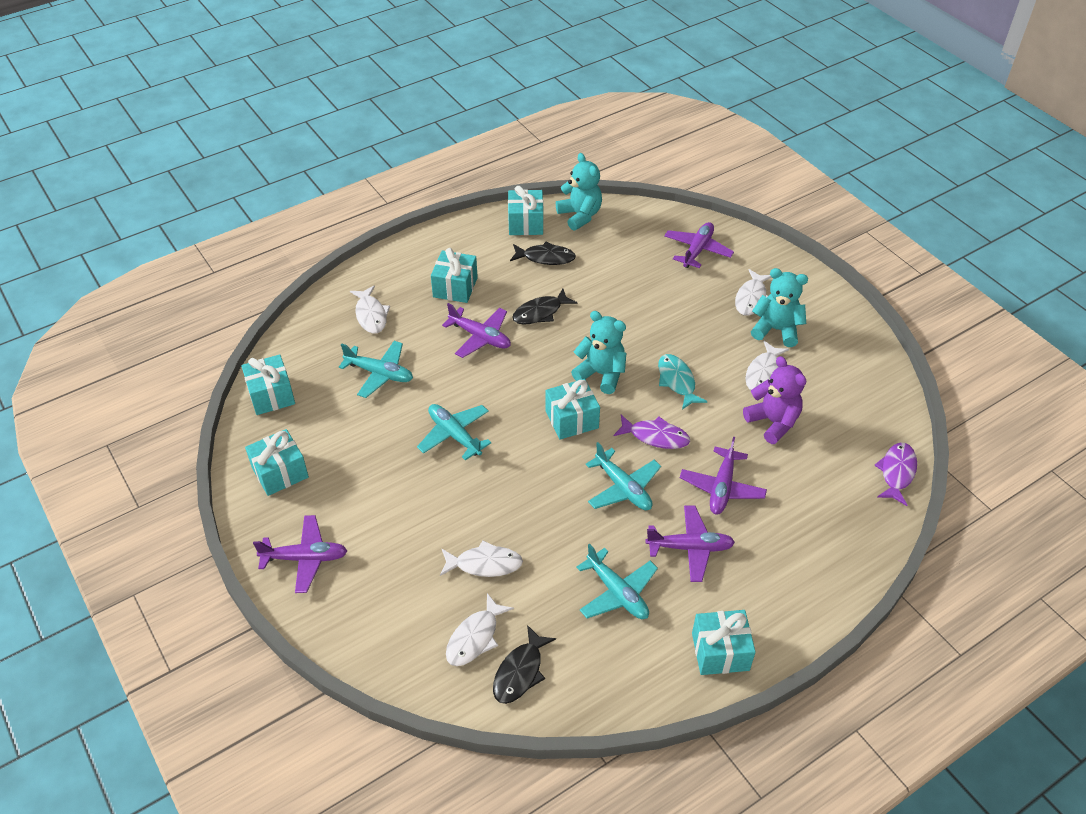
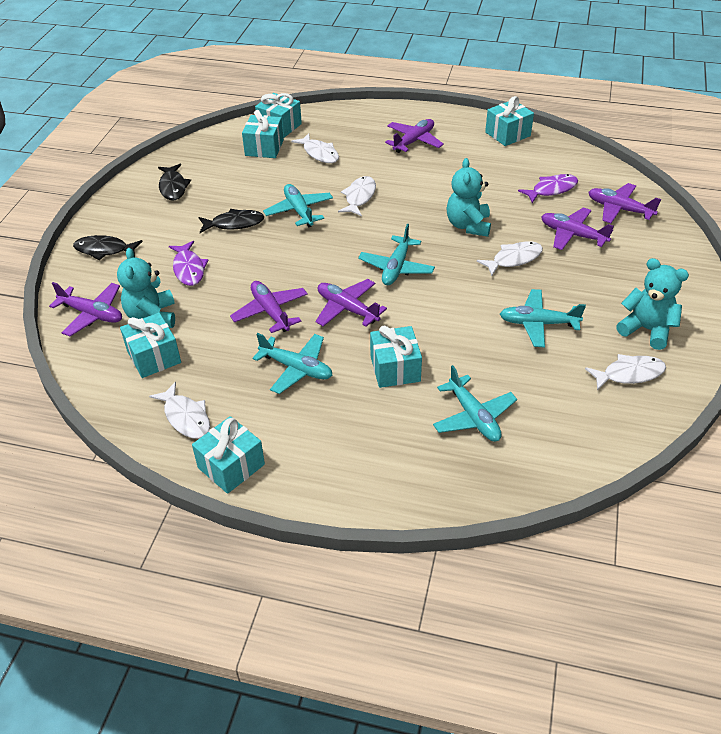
purple plane: 5 -> 6
purple teddy bear: 1 -> 0
turquoise fish: 1 -> 0
turquoise plane: 4 -> 5

